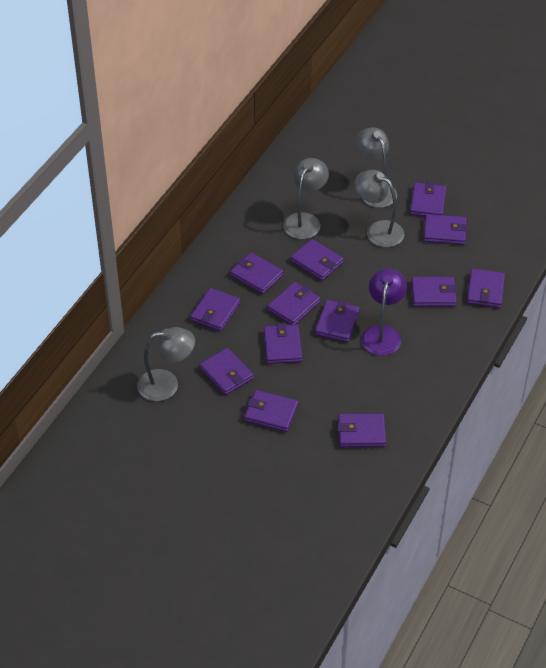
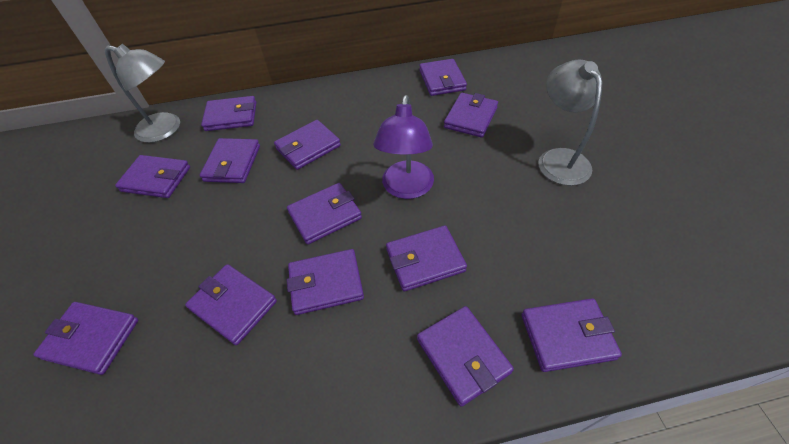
grey lamp: 4 -> 2

